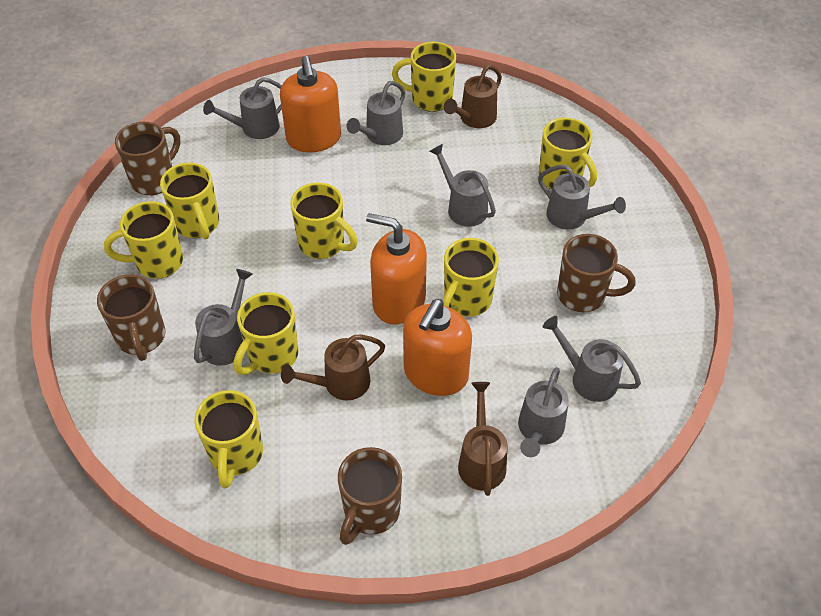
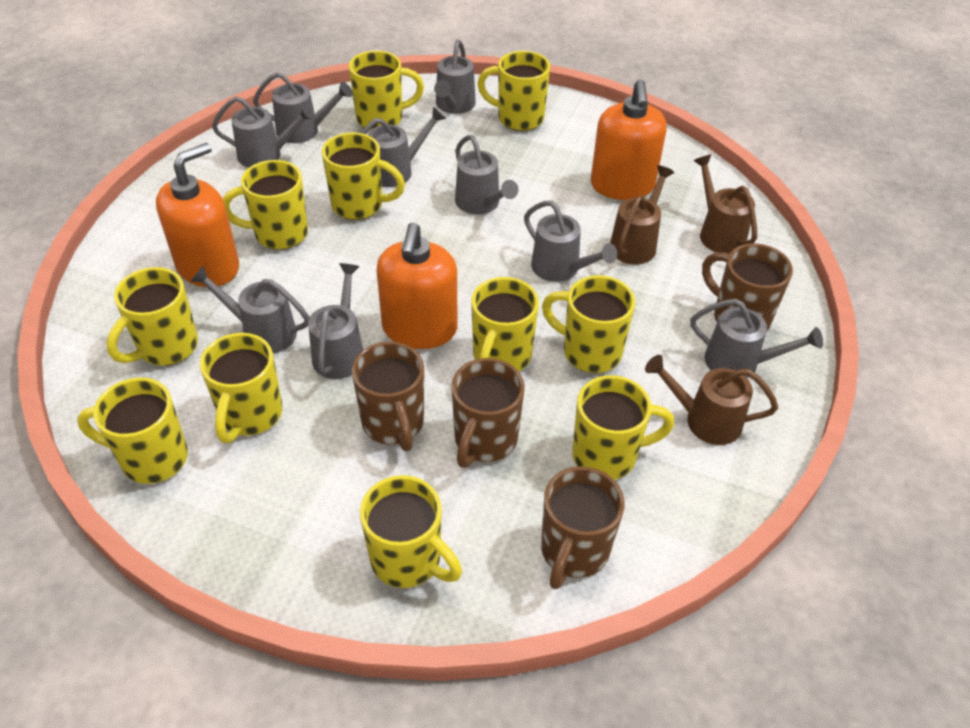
grey watering can: 7 -> 9
yellow mug: 8 -> 11

